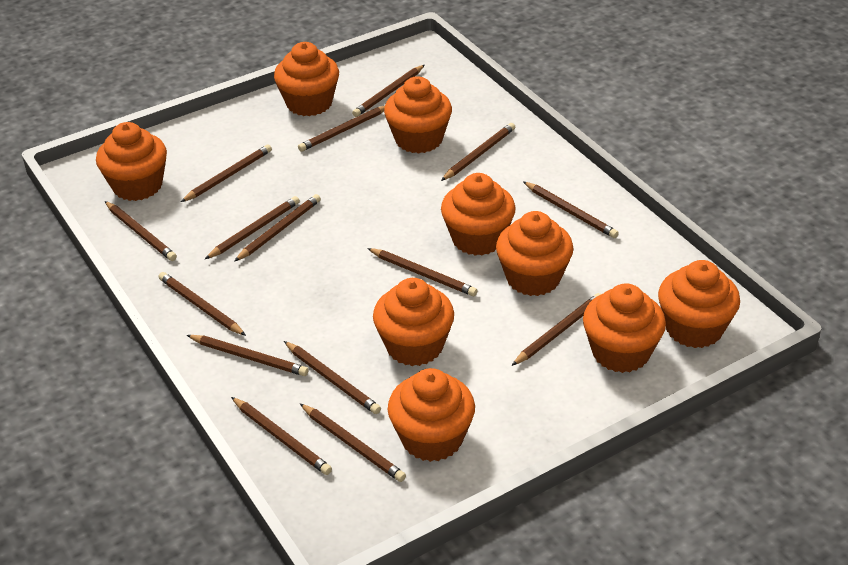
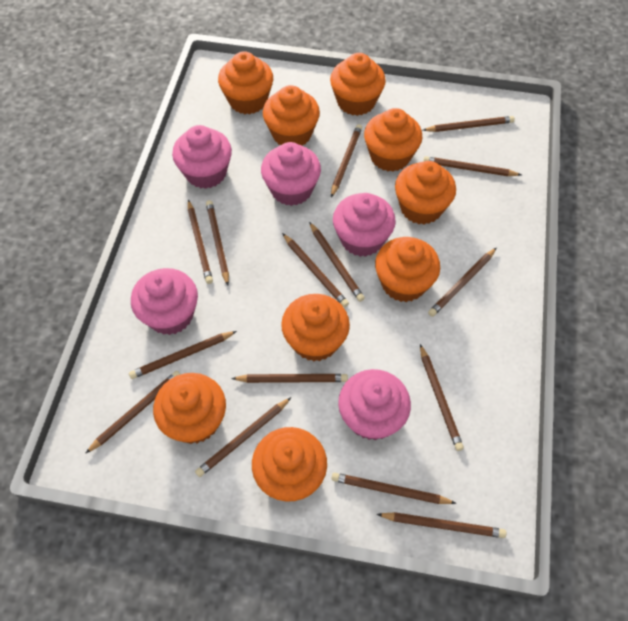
pink cupcake: 0 -> 5

